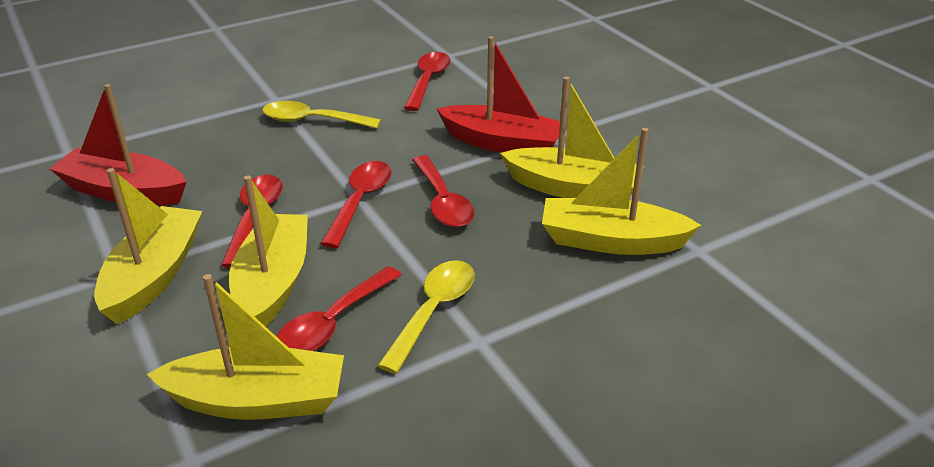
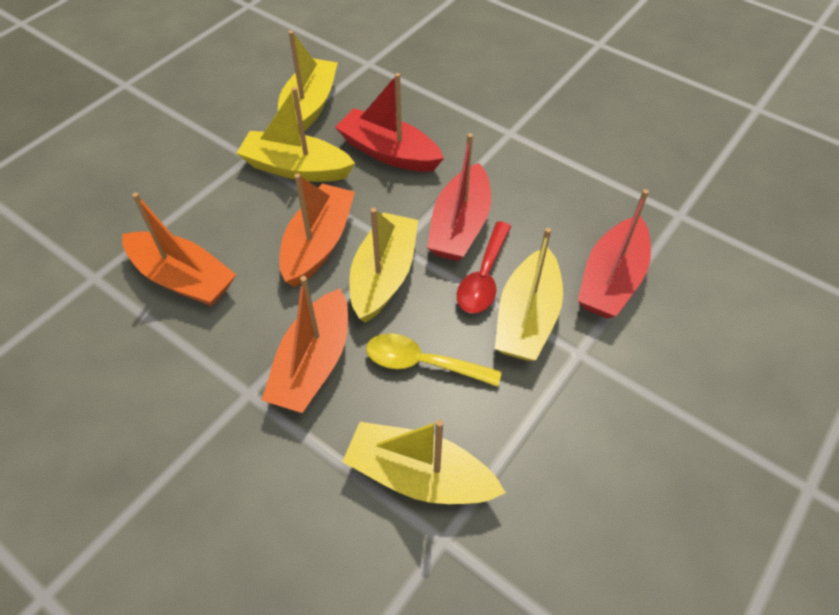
orange boat: 0 -> 3
red boat: 2 -> 3
red spoon: 5 -> 1
yellow spoon: 2 -> 1

